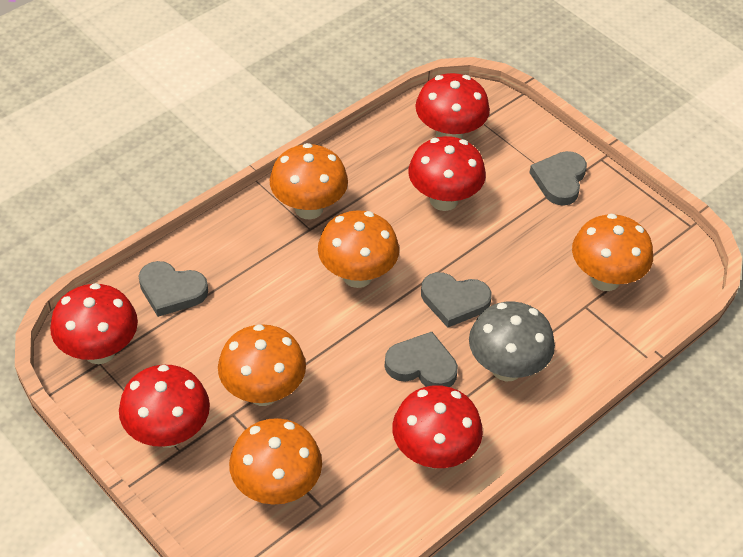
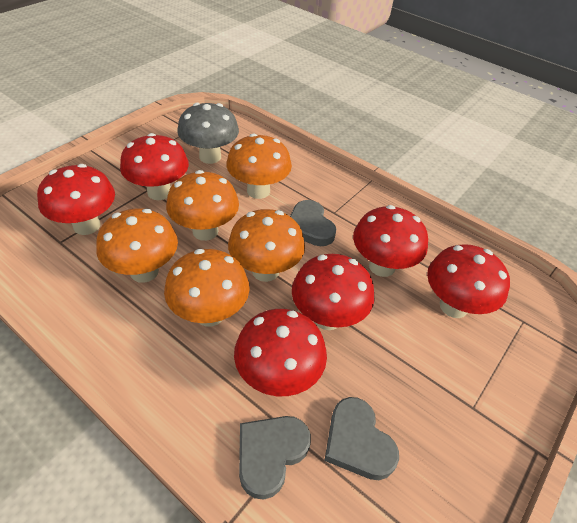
grey heart: 4 -> 3
red mushroom: 5 -> 6

